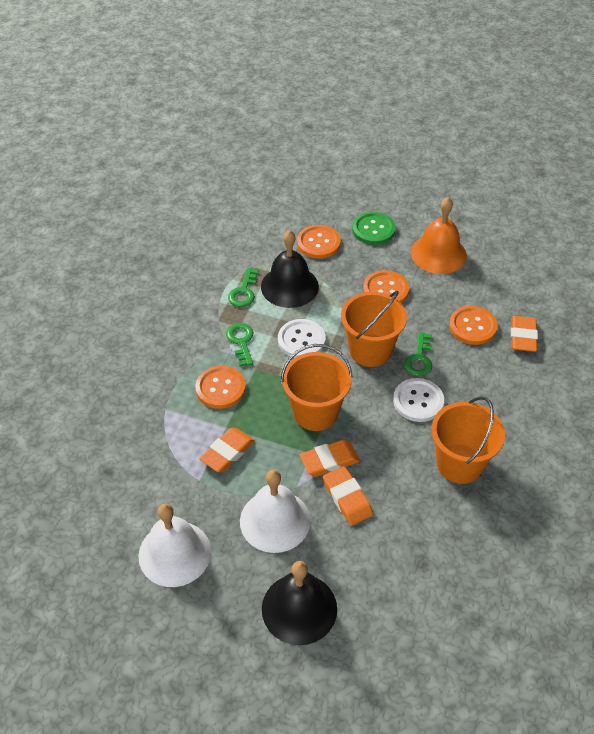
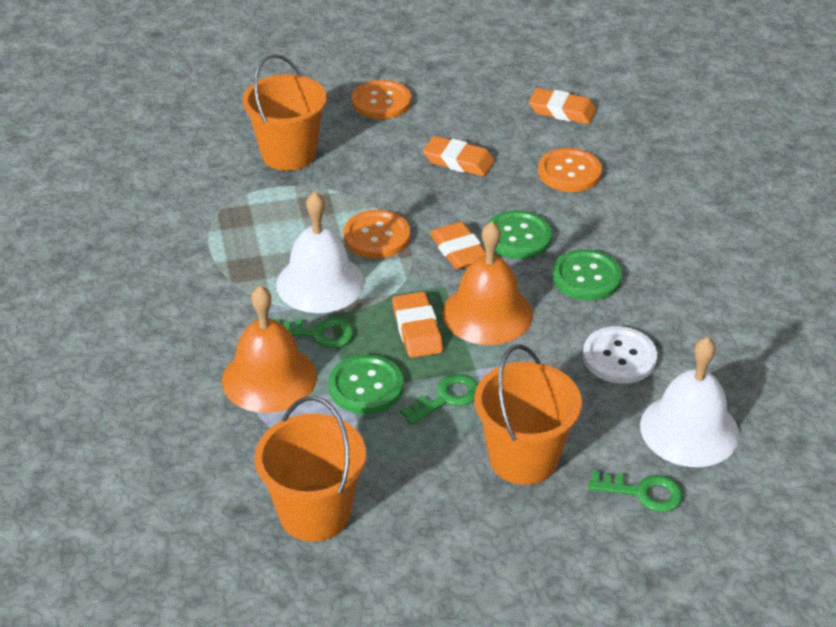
black bell: 2 -> 0
green button: 1 -> 3
orange bell: 1 -> 2
orange button: 4 -> 3
white button: 2 -> 1

